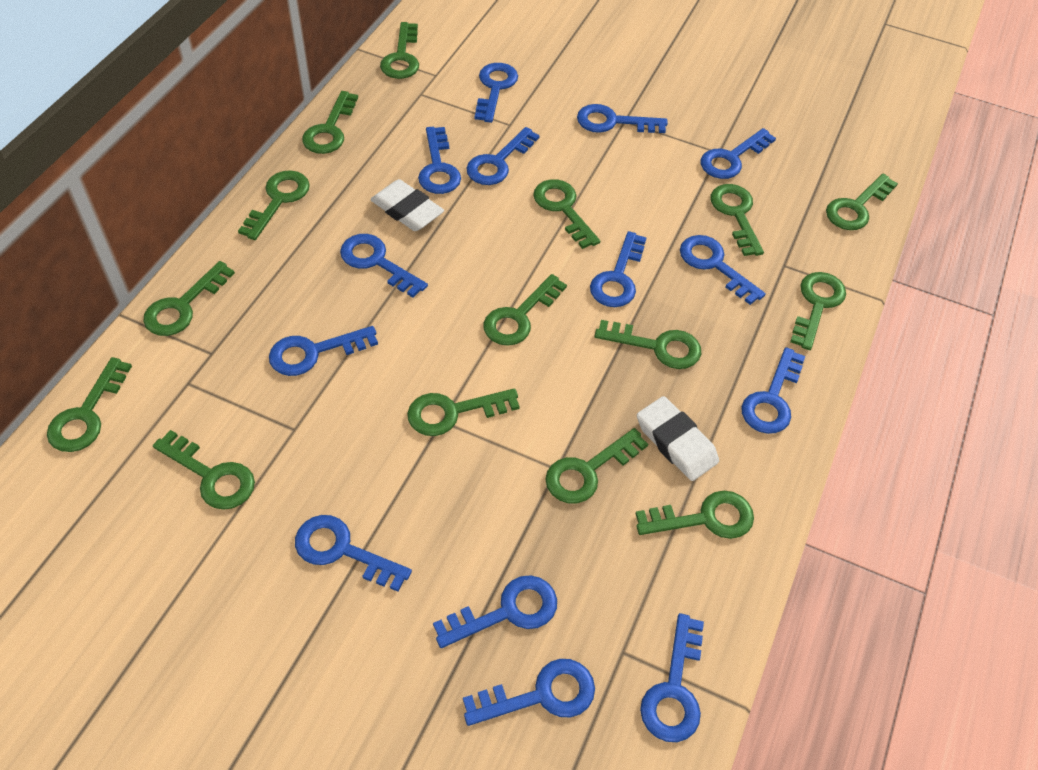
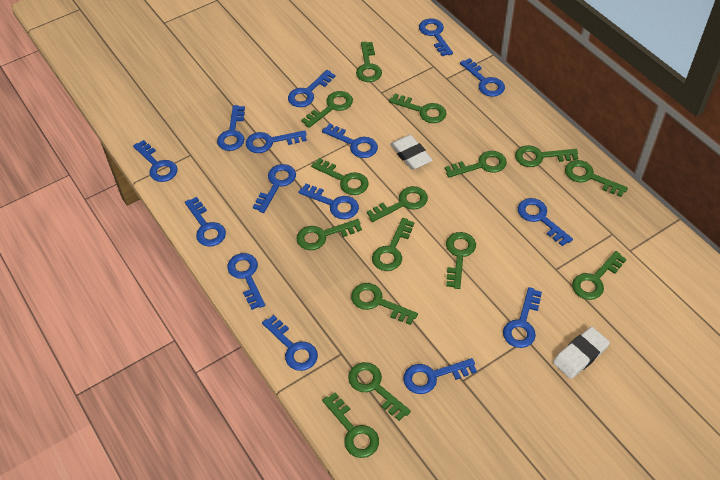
blue key: 14 -> 15

